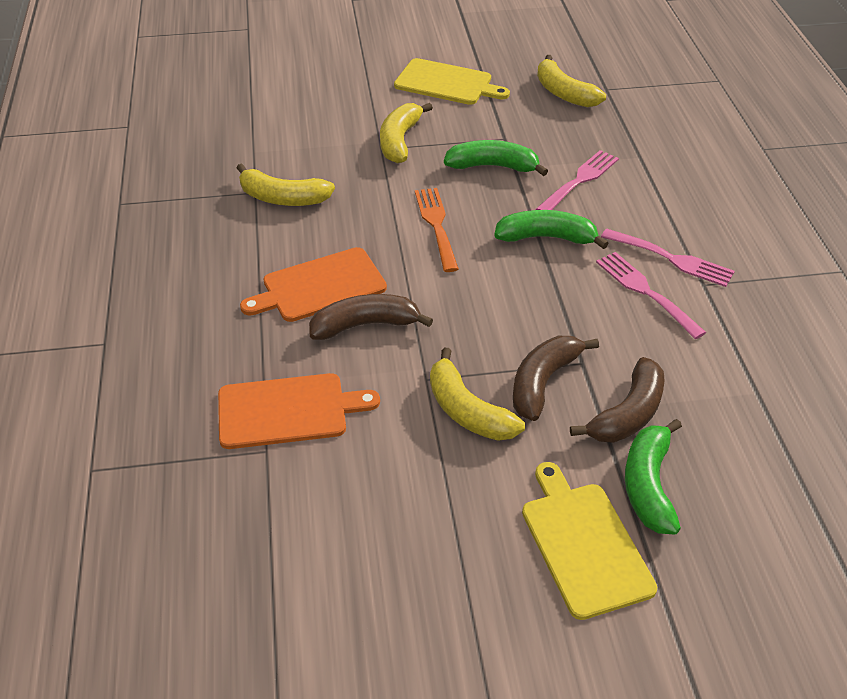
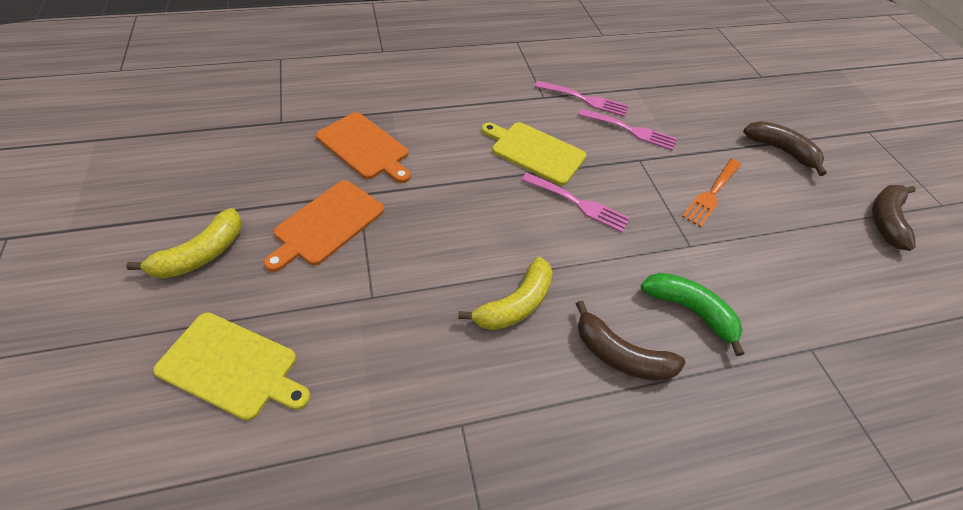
green banana: 3 -> 1
yellow banana: 4 -> 2

